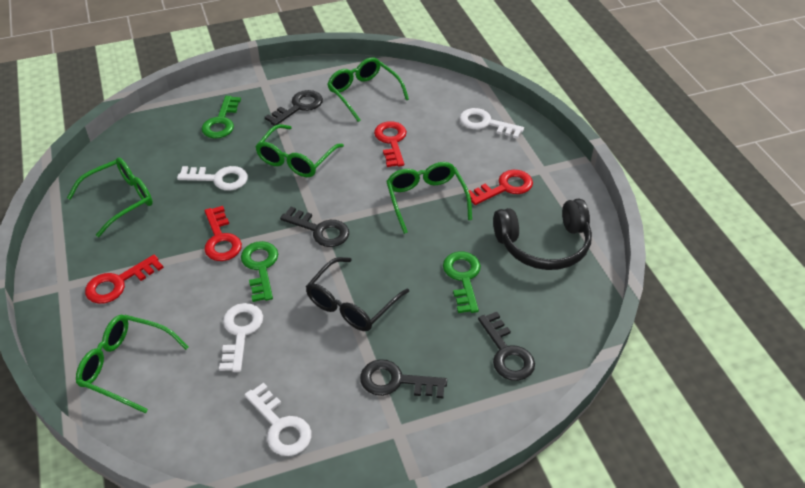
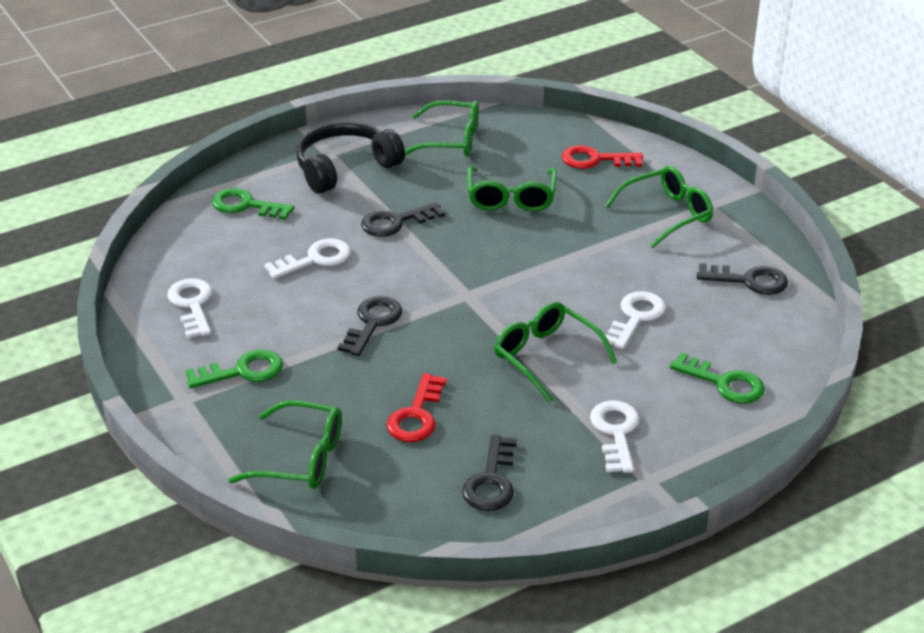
black glasses: 1 -> 0
red key: 4 -> 2

